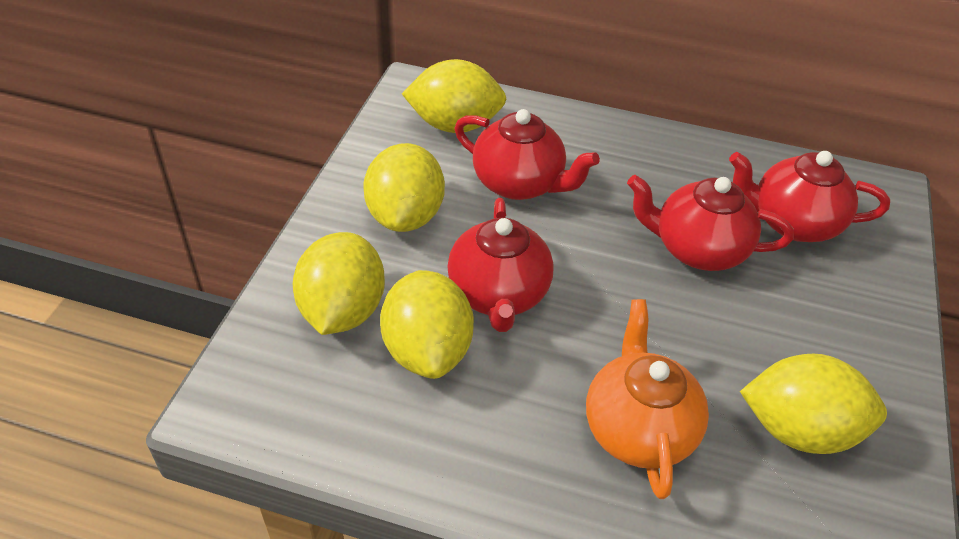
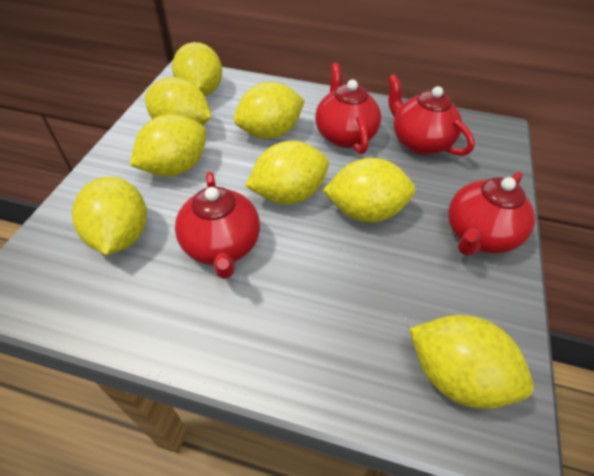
orange teapot: 1 -> 0
yellow lemon: 5 -> 8

